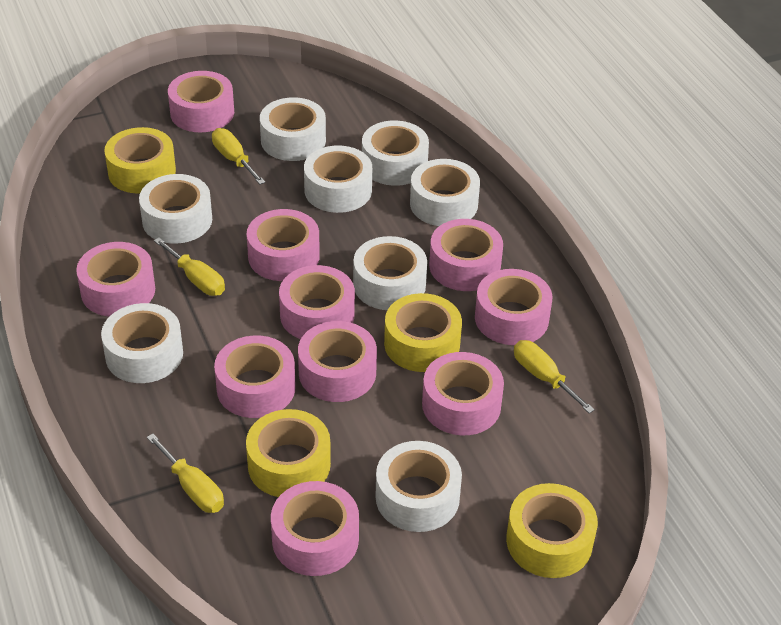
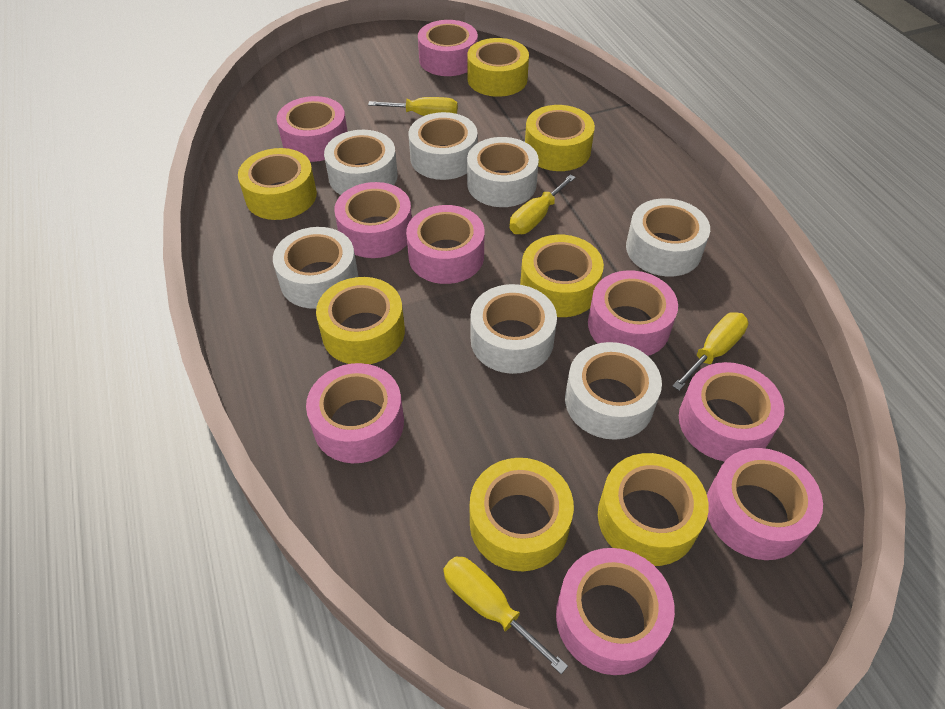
pink tape: 10 -> 9
white tape: 8 -> 7
yellow tape: 4 -> 7

